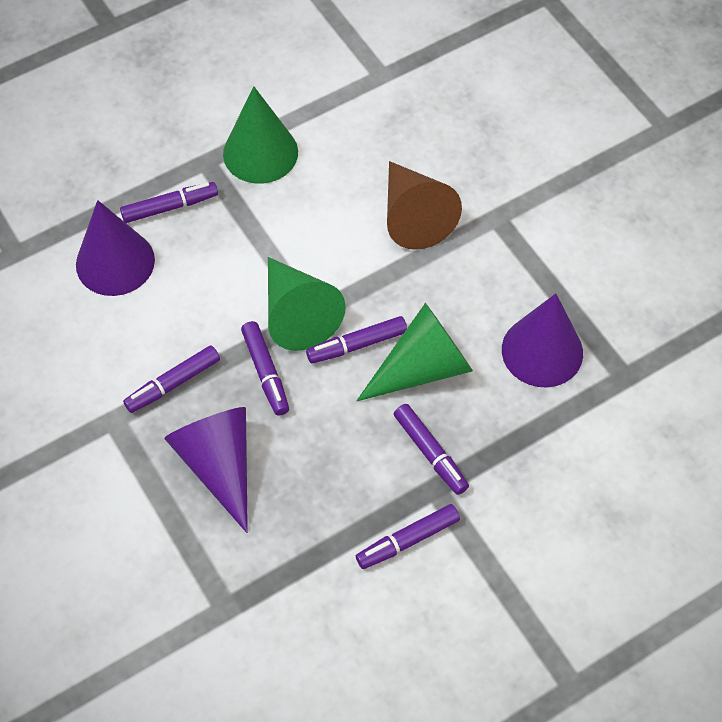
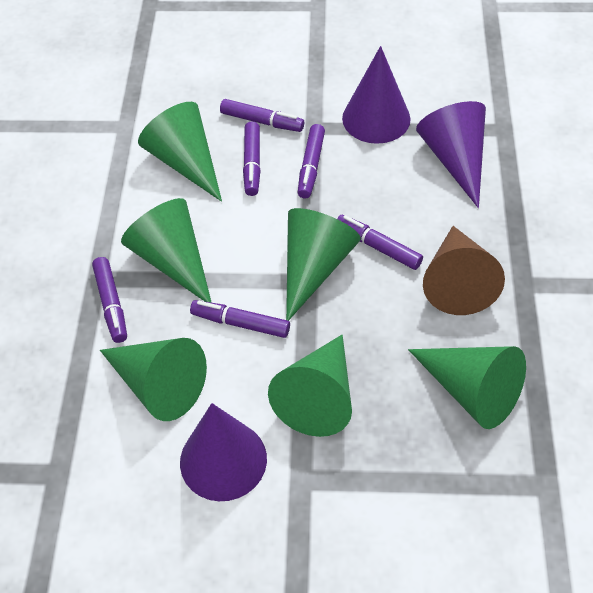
green cone: 3 -> 6

